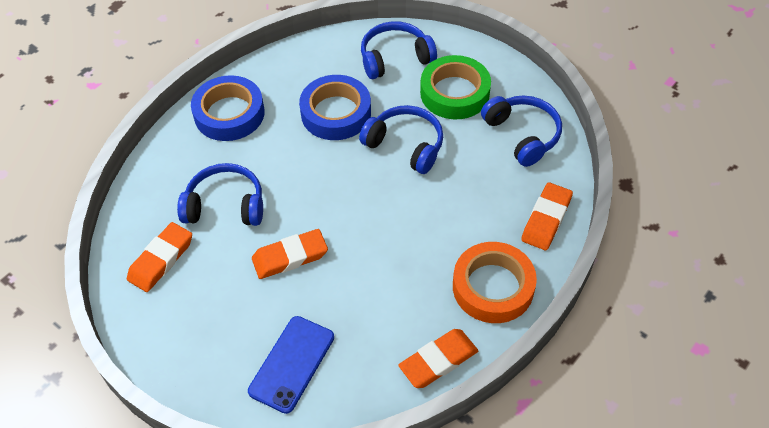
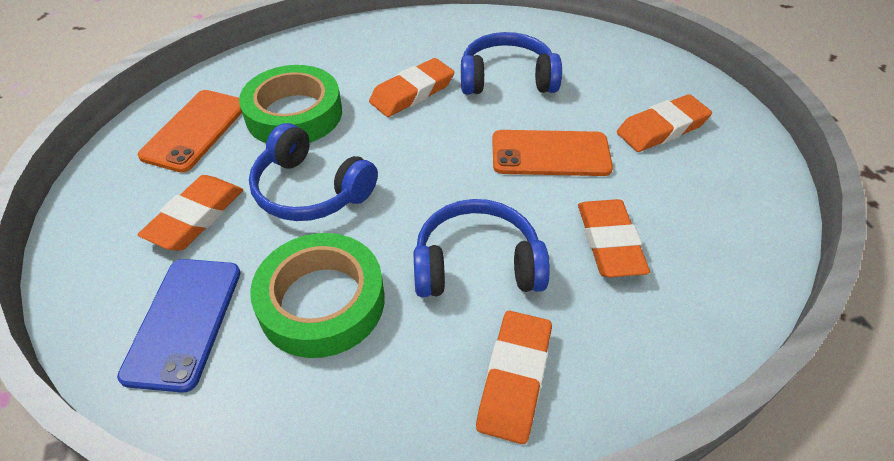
blue headphones: 4 -> 3
blue tape: 2 -> 0
green tape: 1 -> 2
orange eraser: 4 -> 5
orange phone: 0 -> 2
orange tape: 1 -> 0

